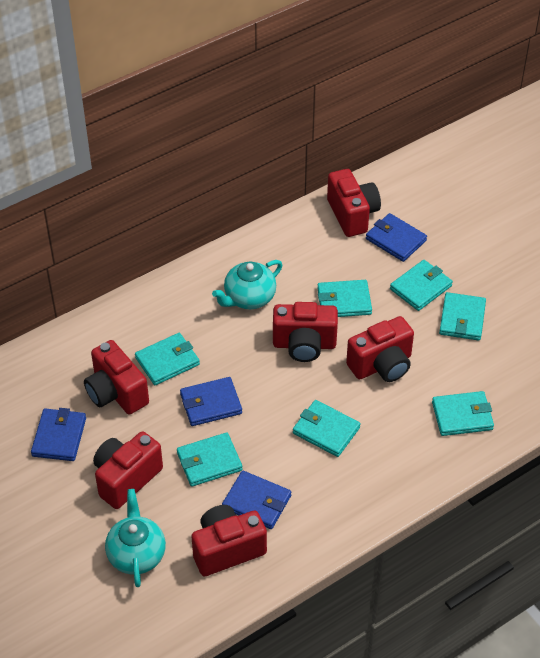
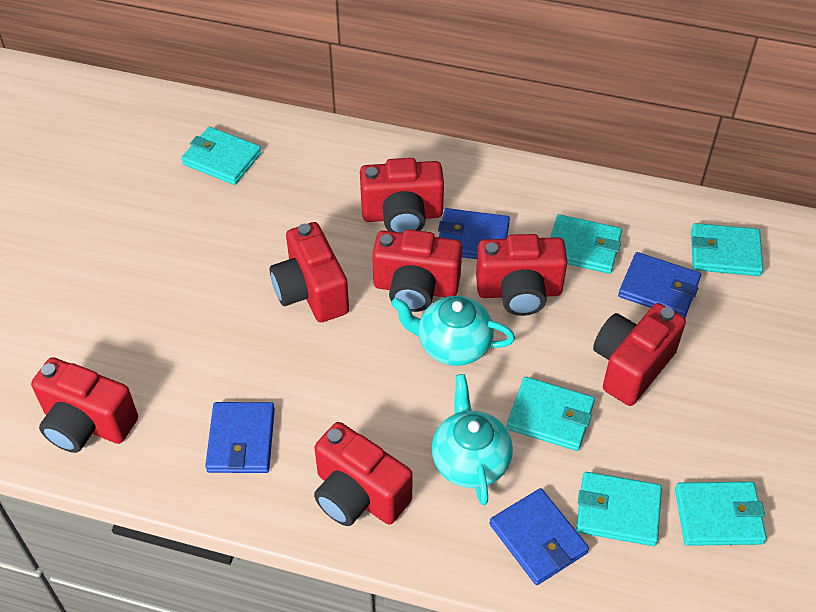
red camera: 6 -> 7
turquoise wallet: 7 -> 6

